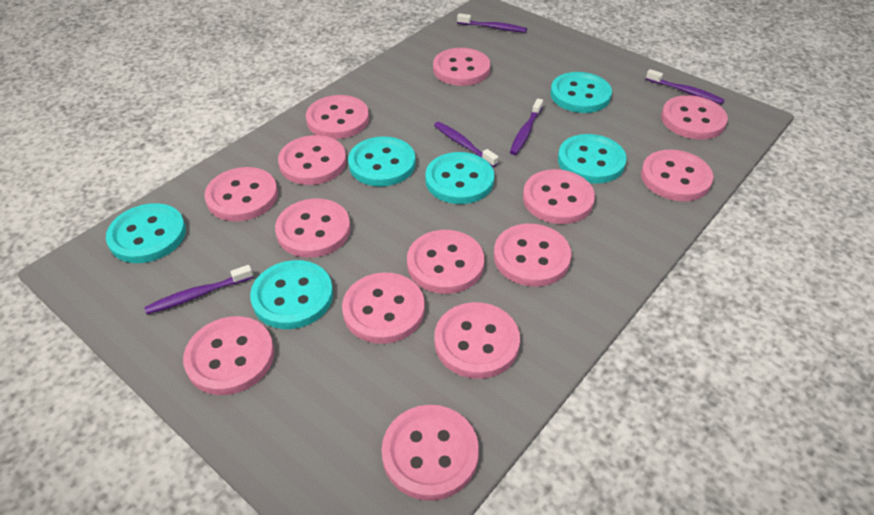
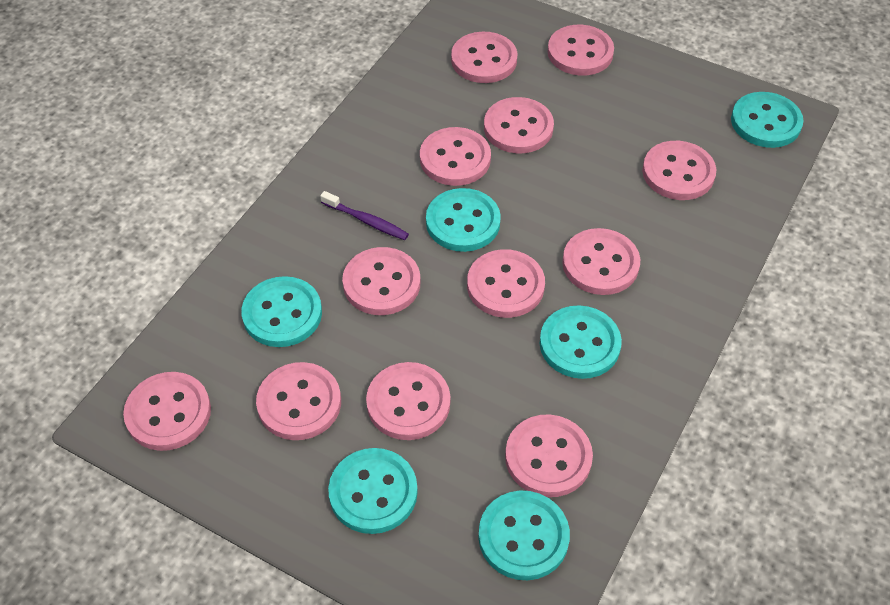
pink button: 14 -> 12
purple toothbrush: 5 -> 1

